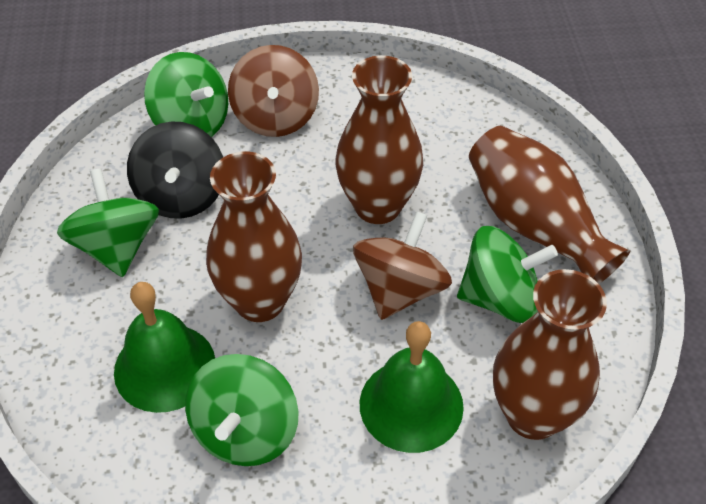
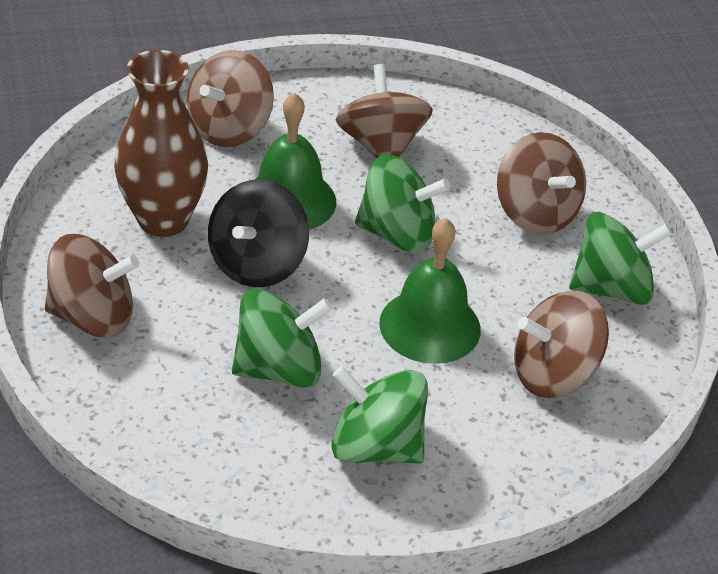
brown spinning top: 2 -> 5
brown vase: 4 -> 1

